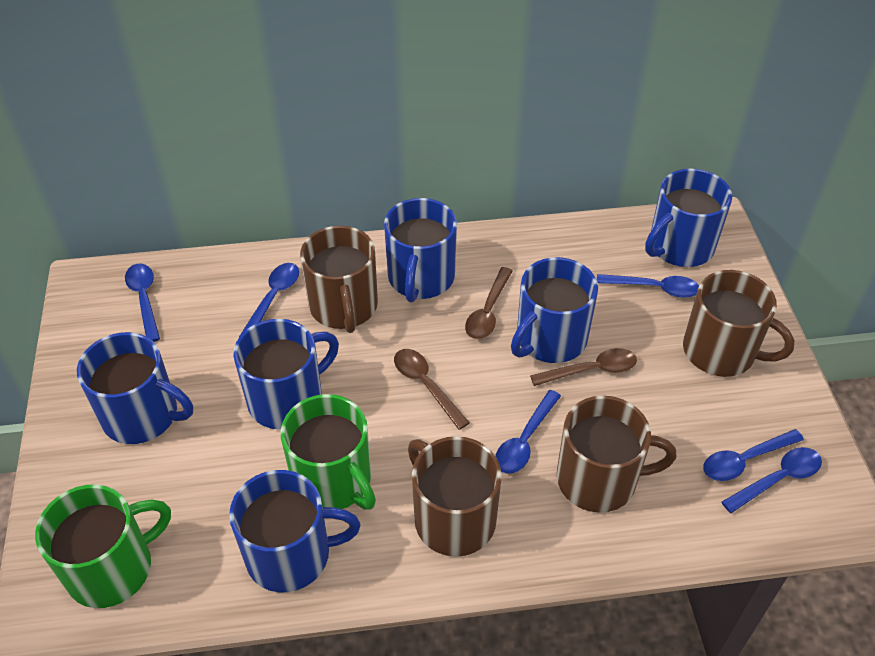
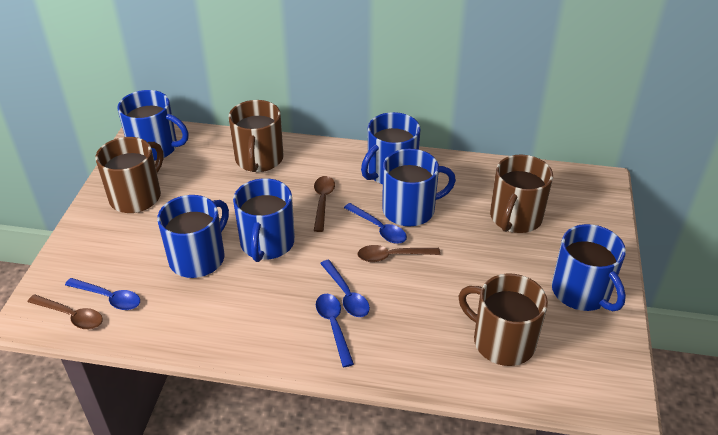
blue spoon: 6 -> 4
green mug: 2 -> 0

